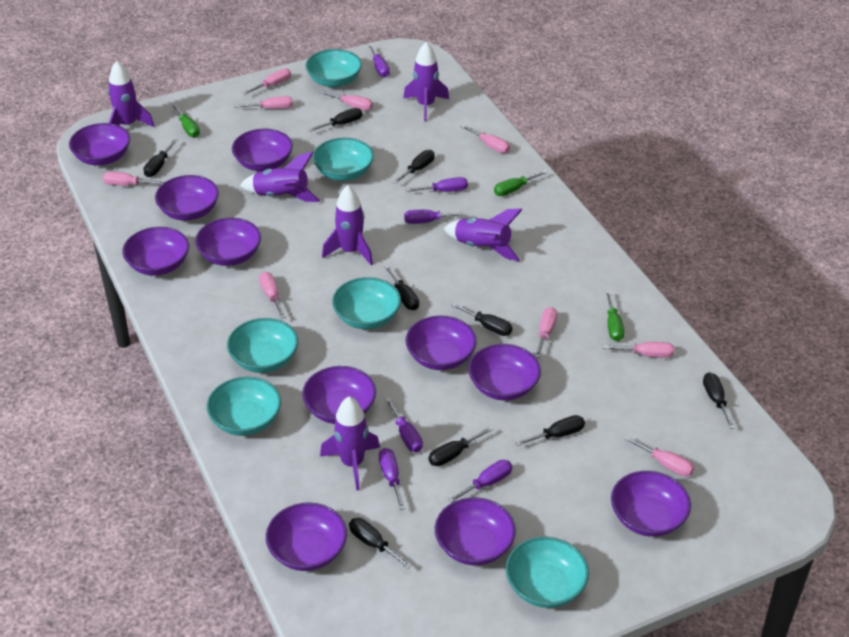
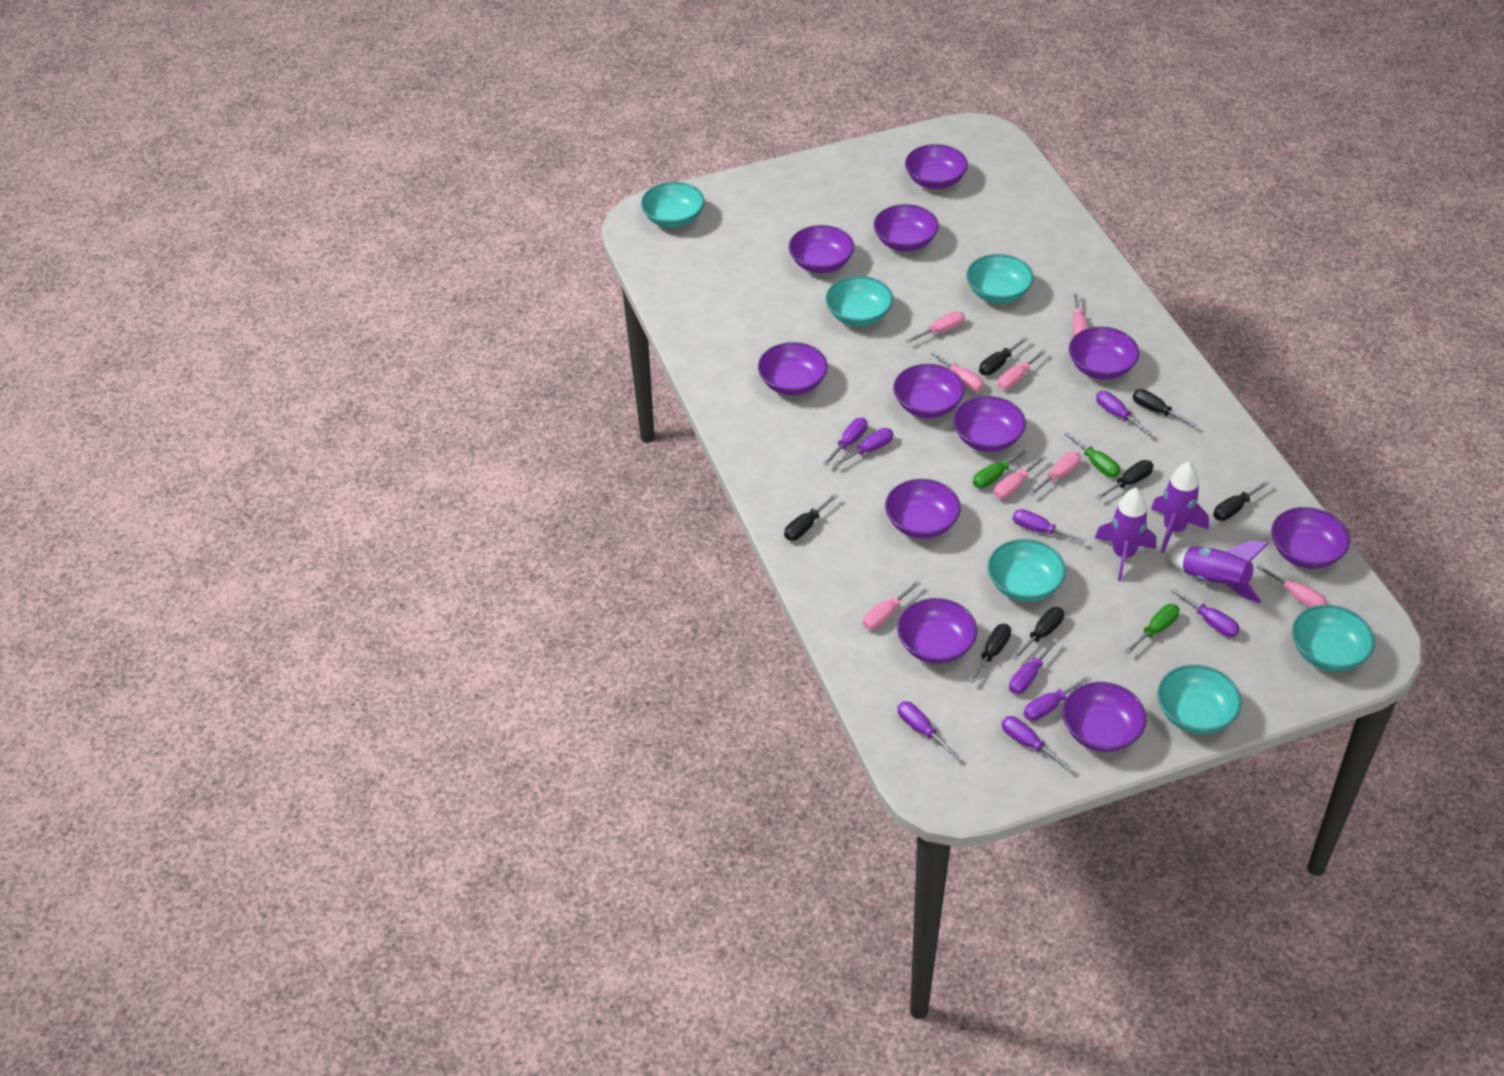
black screwdriver: 9 -> 7
pink screwdriver: 9 -> 8
purple rocket: 6 -> 3
purple screwdriver: 6 -> 9

